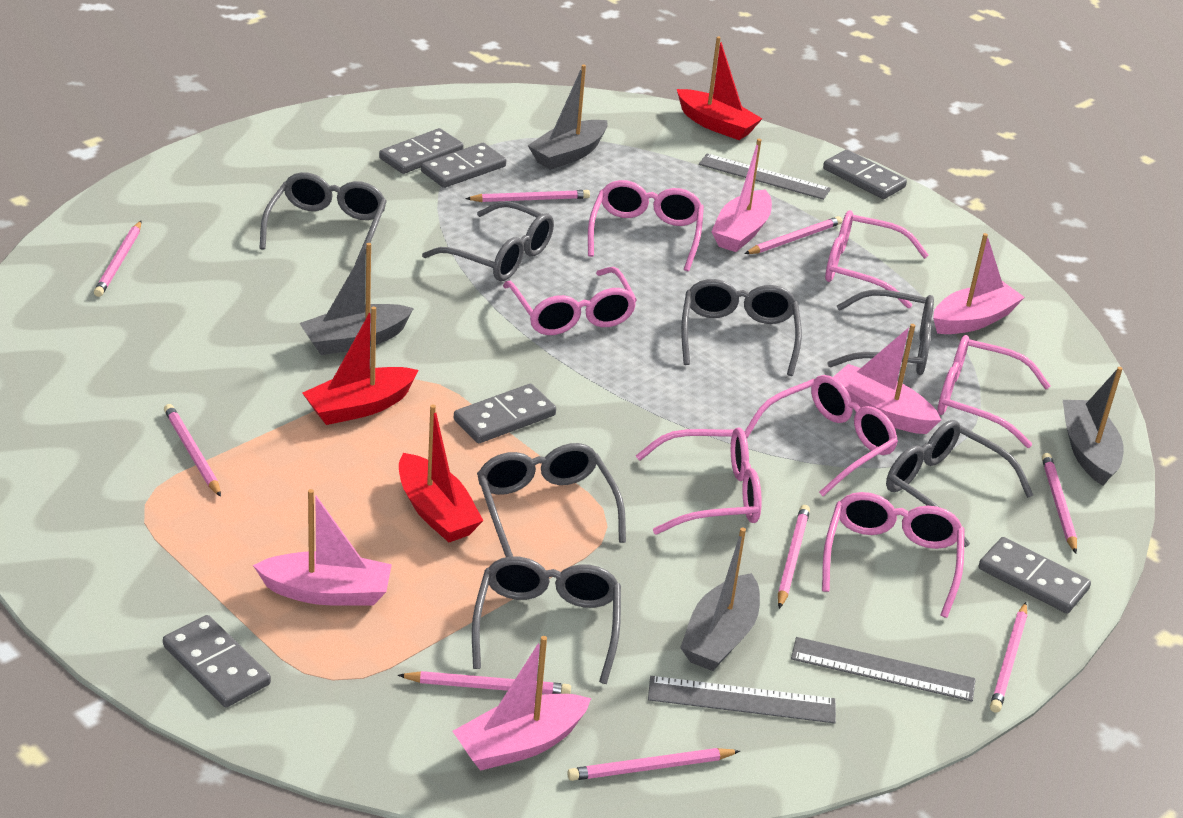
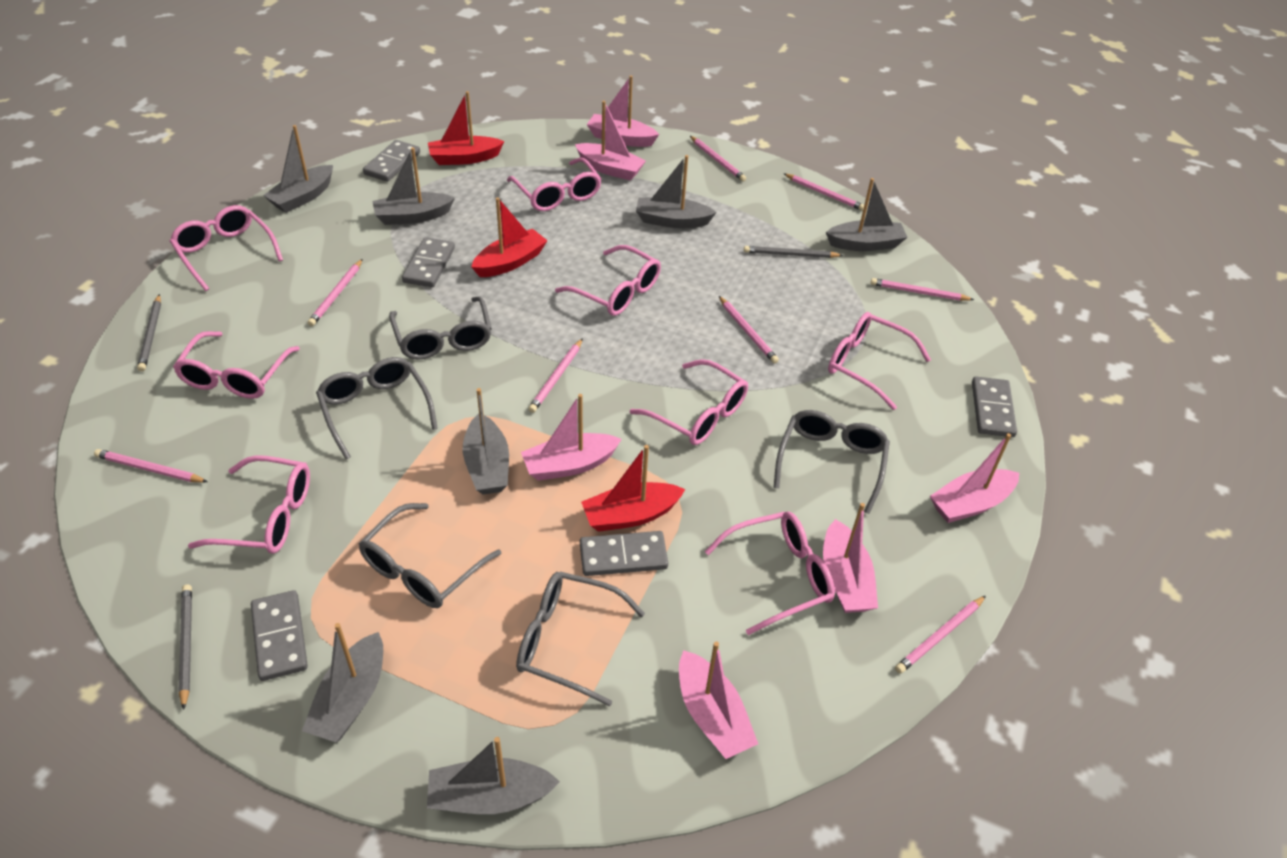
grey boat: 4 -> 7
grey domino: 6 -> 5
grey glasses: 7 -> 5
grey pencil: 0 -> 3
grey ruler: 3 -> 0
pink boat: 5 -> 6
pink glasses: 7 -> 8
pink pencil: 9 -> 8

